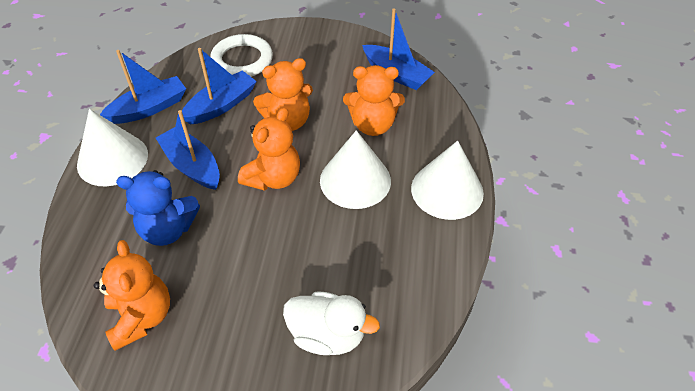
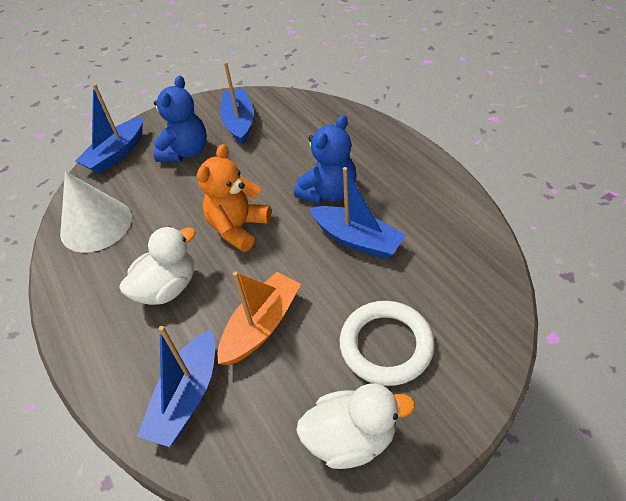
blue teddy bear: 1 -> 2
orange boat: 0 -> 1
orange teddy bear: 4 -> 1
white cone: 3 -> 1
white duck: 1 -> 2

